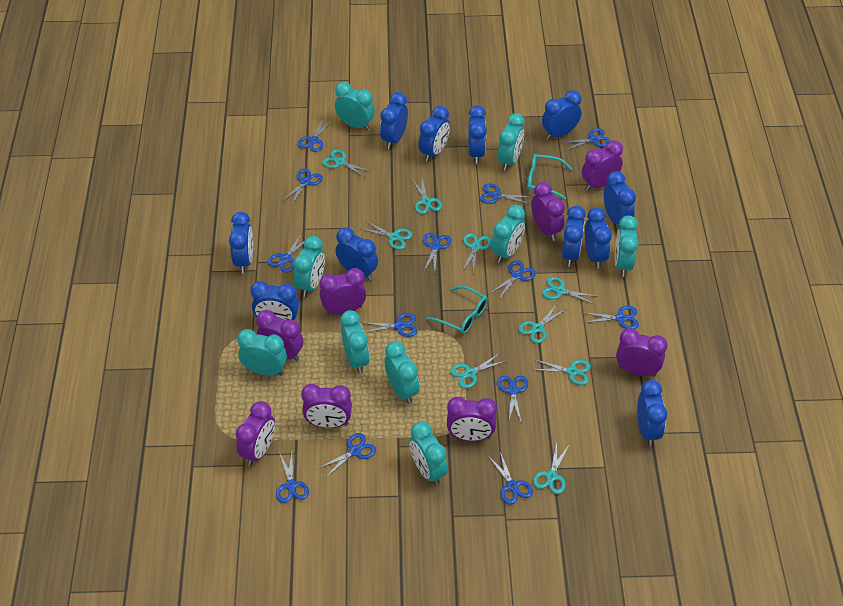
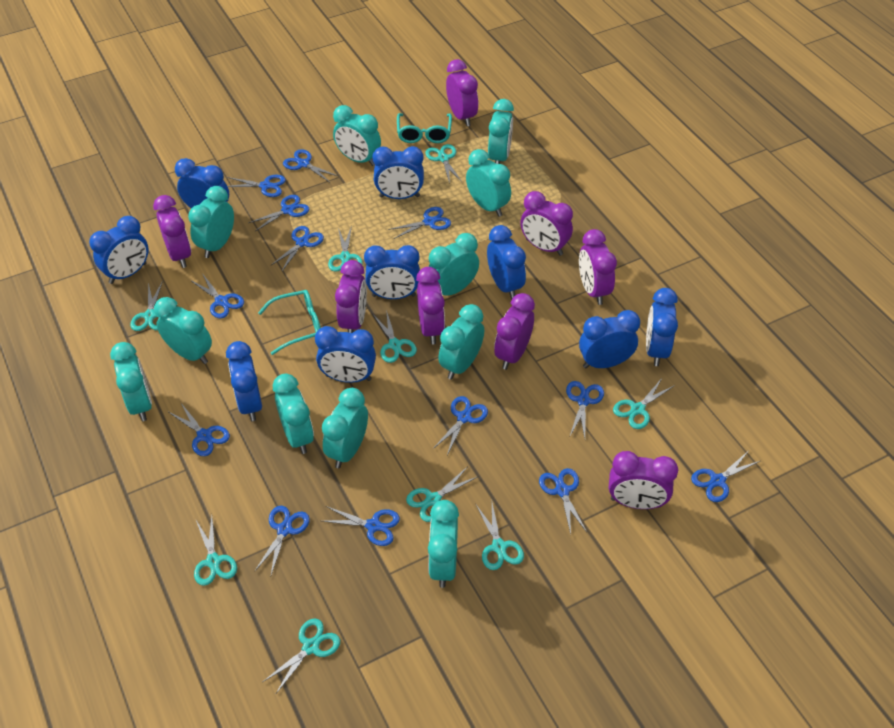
blue clock: 11 -> 9
turquoise clock: 9 -> 11

